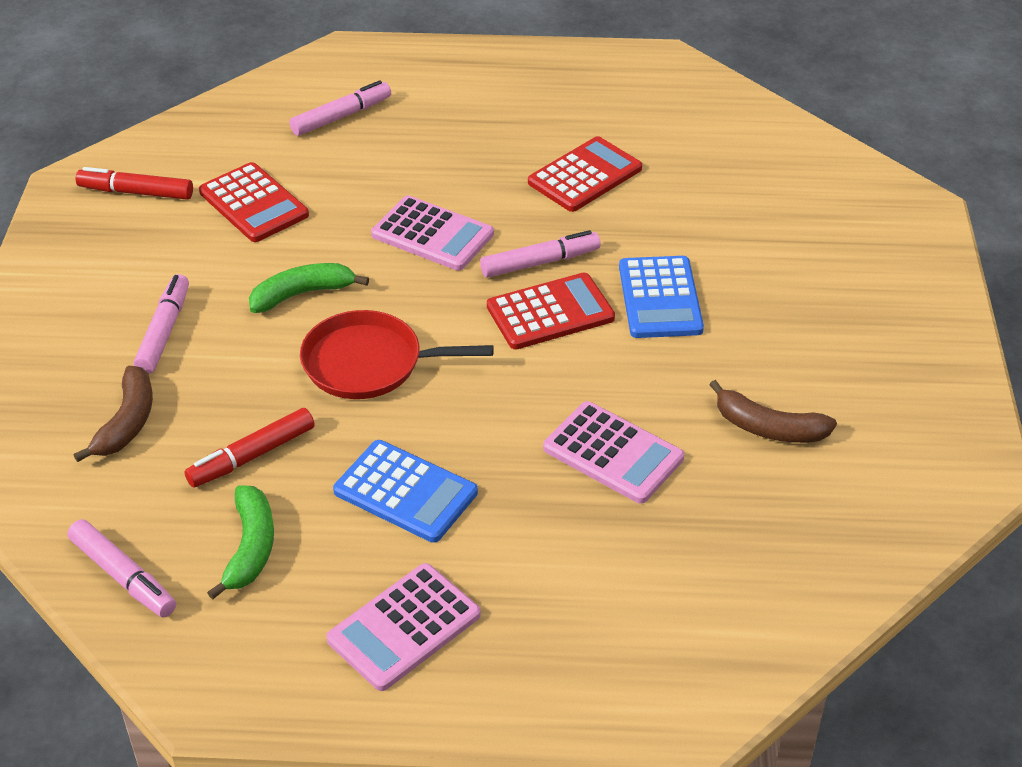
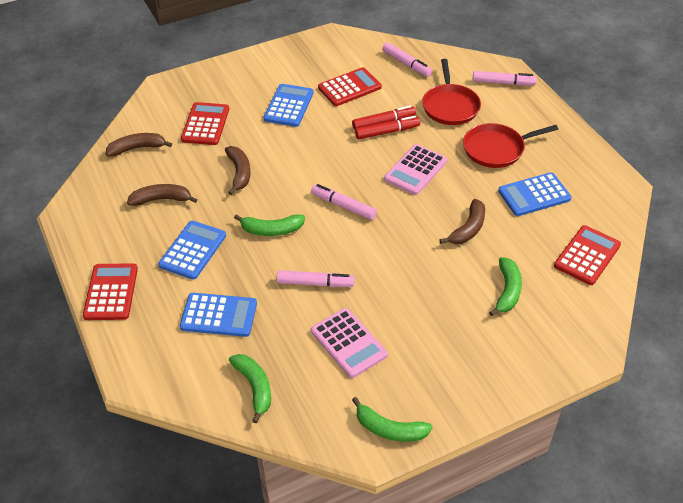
blue calculator: 2 -> 4
brown banana: 2 -> 4
green banana: 2 -> 4
pink calculator: 3 -> 2
red calculator: 3 -> 4
red pan: 1 -> 2

